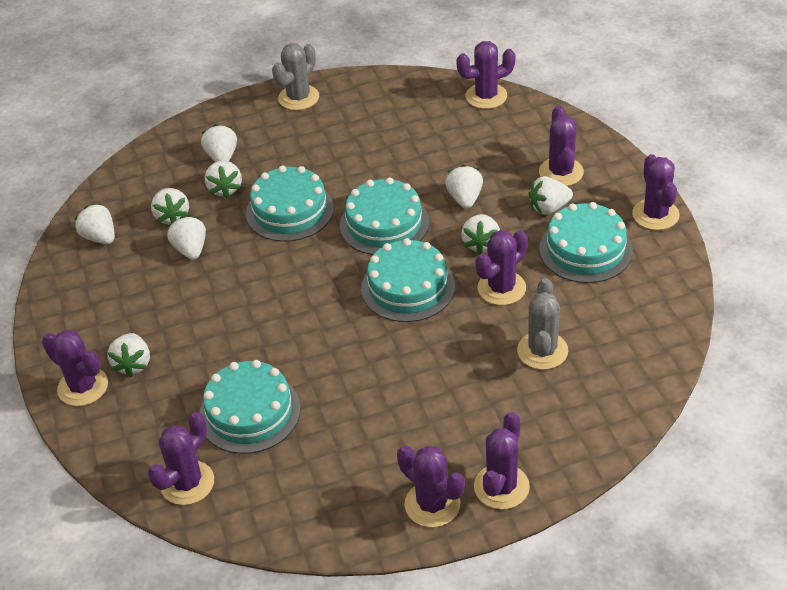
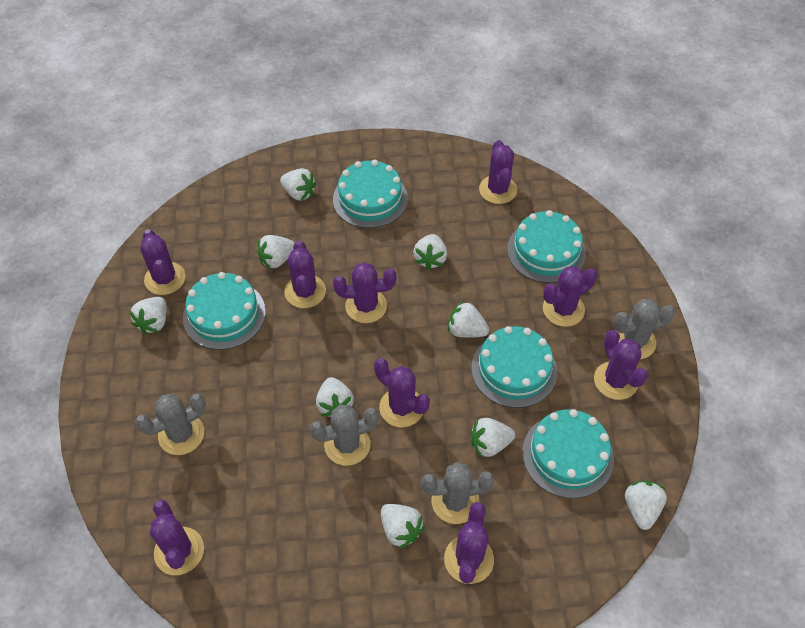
grey cactus: 2 -> 4
purple cactus: 8 -> 9

